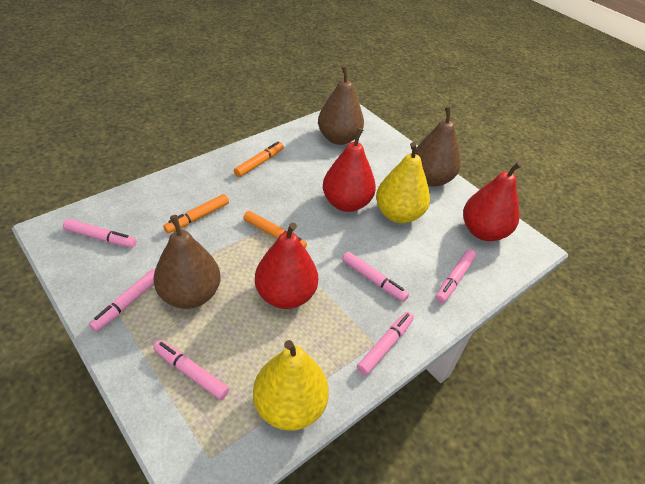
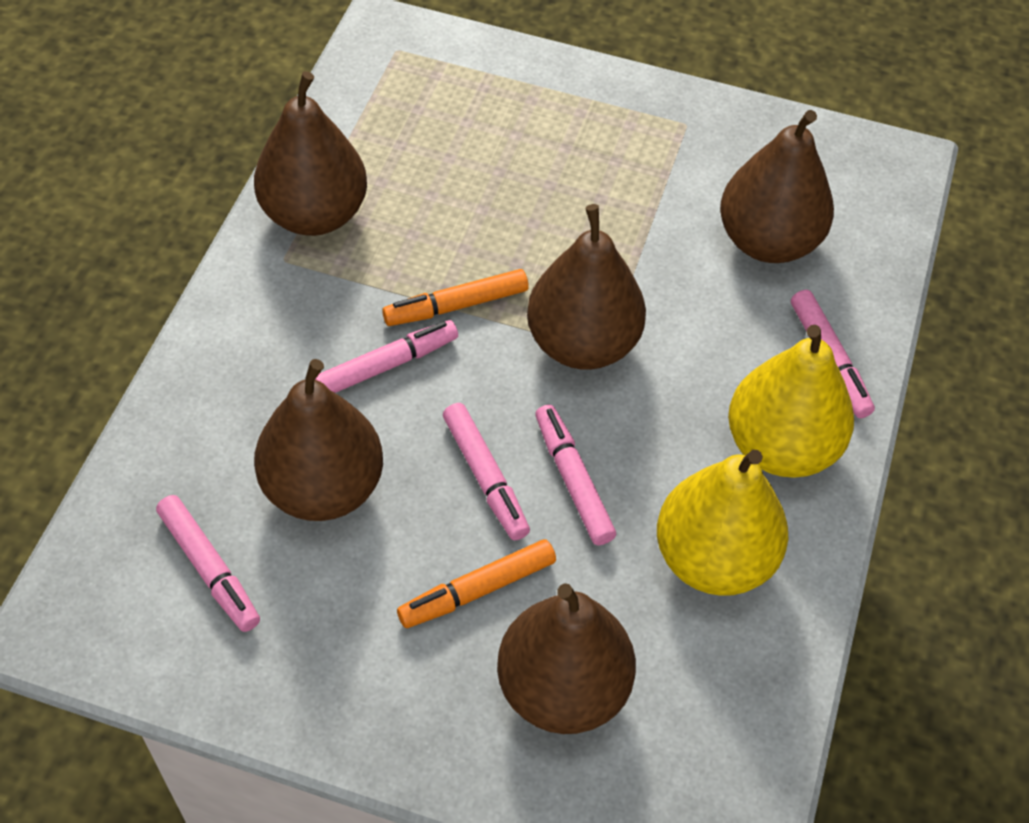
brown pear: 3 -> 5
orange marker: 3 -> 2
pink marker: 6 -> 5
red pear: 3 -> 0

